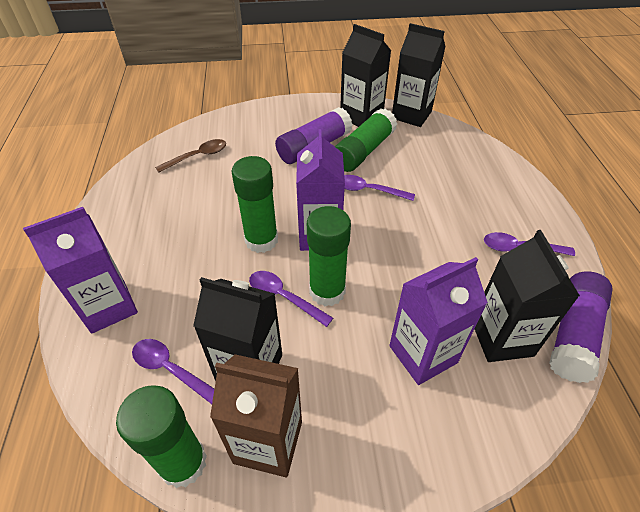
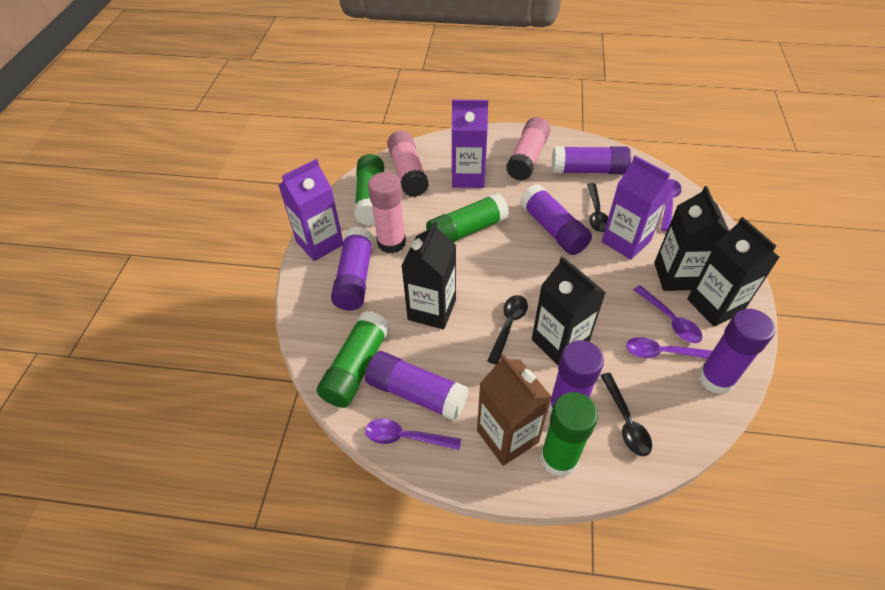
black spoon: 0 -> 3
brown spoon: 1 -> 0
pink glue stick: 0 -> 3
purple glue stick: 2 -> 6

